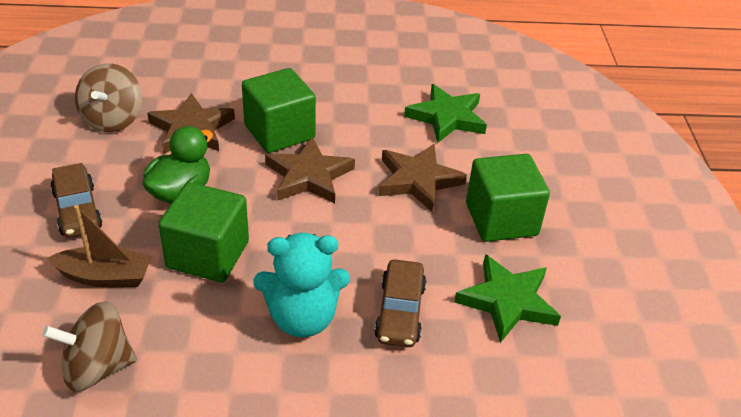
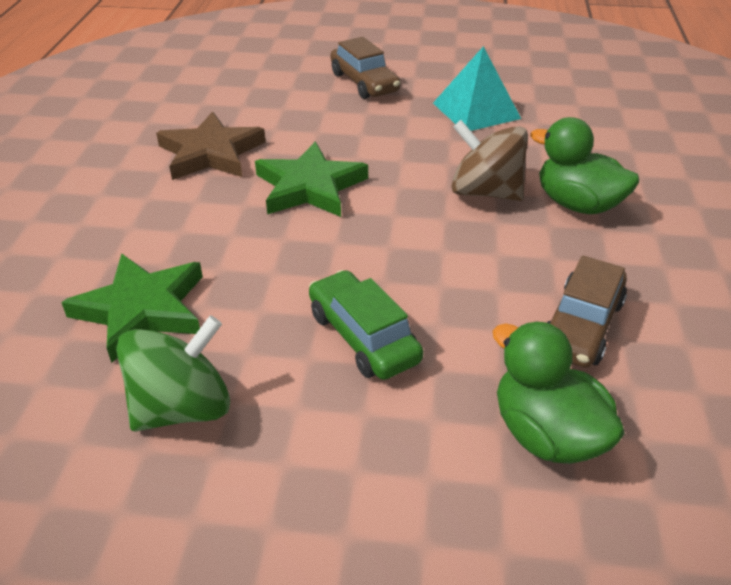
brown boat: 1 -> 0
brown spinning top: 2 -> 1
brown star: 3 -> 1
green car: 0 -> 1
green cube: 3 -> 0
green duck: 1 -> 2
green spinning top: 0 -> 1
turquoise pyramid: 0 -> 1
turquoise teddy bear: 1 -> 0

